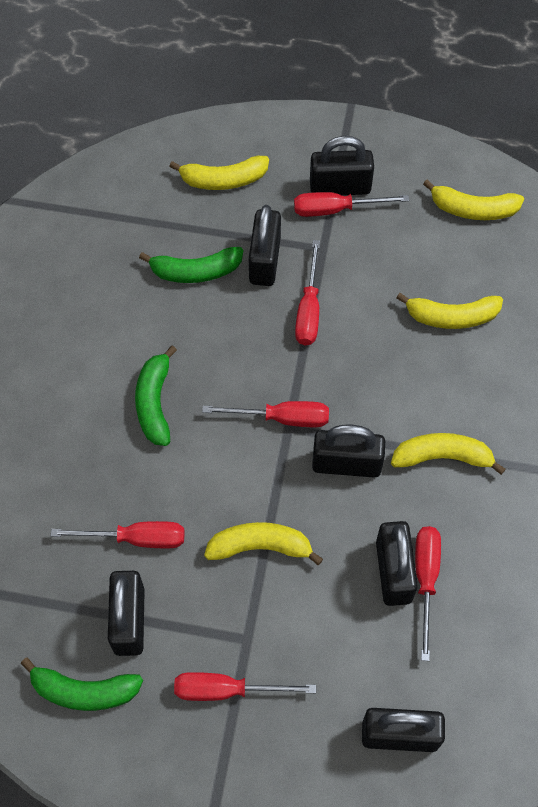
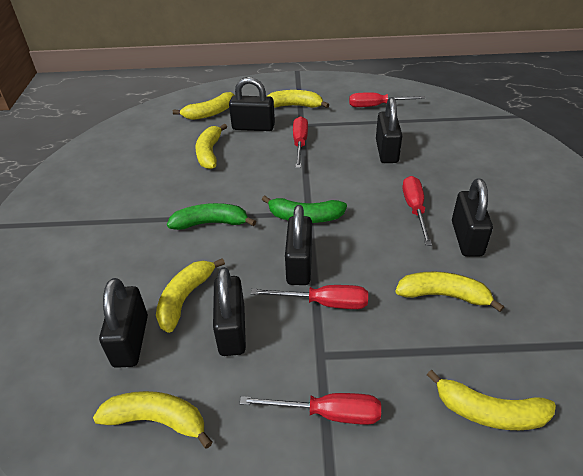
green banana: 3 -> 2
red screwdriver: 6 -> 5
yellow banana: 5 -> 7

